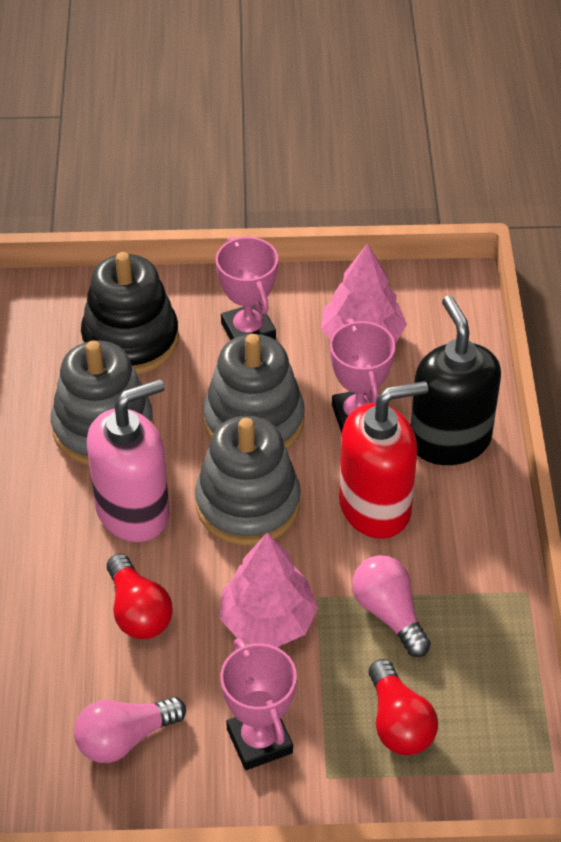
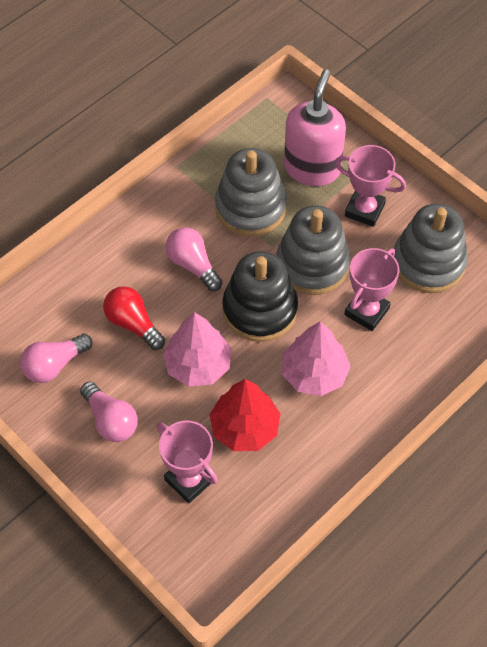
black soap dispenser: 1 -> 0
pink light bulb: 2 -> 3
red light bulb: 2 -> 1
red soap dispenser: 1 -> 0
red tree: 0 -> 1

